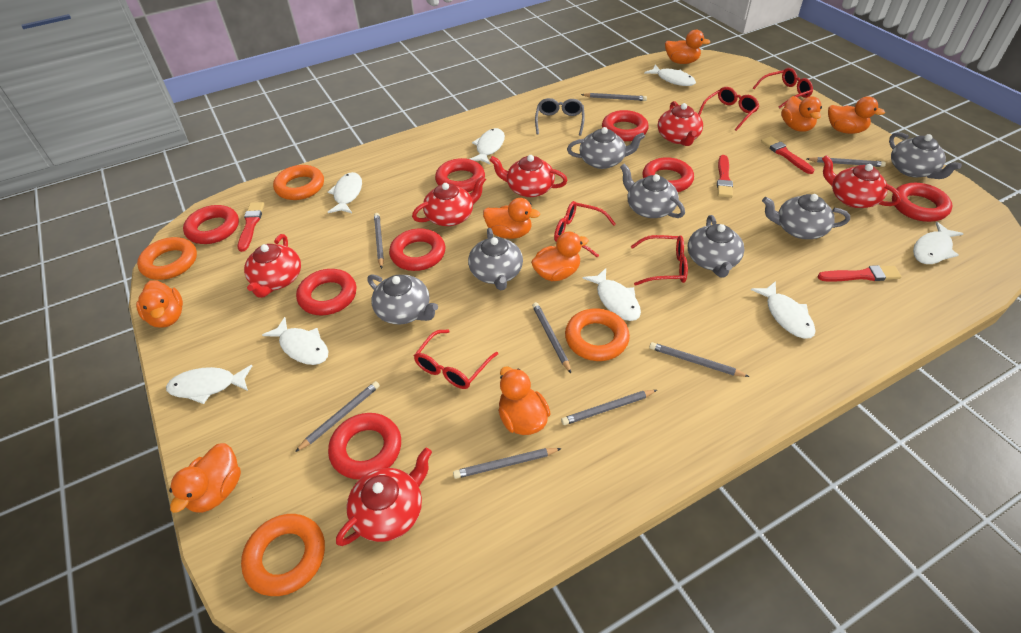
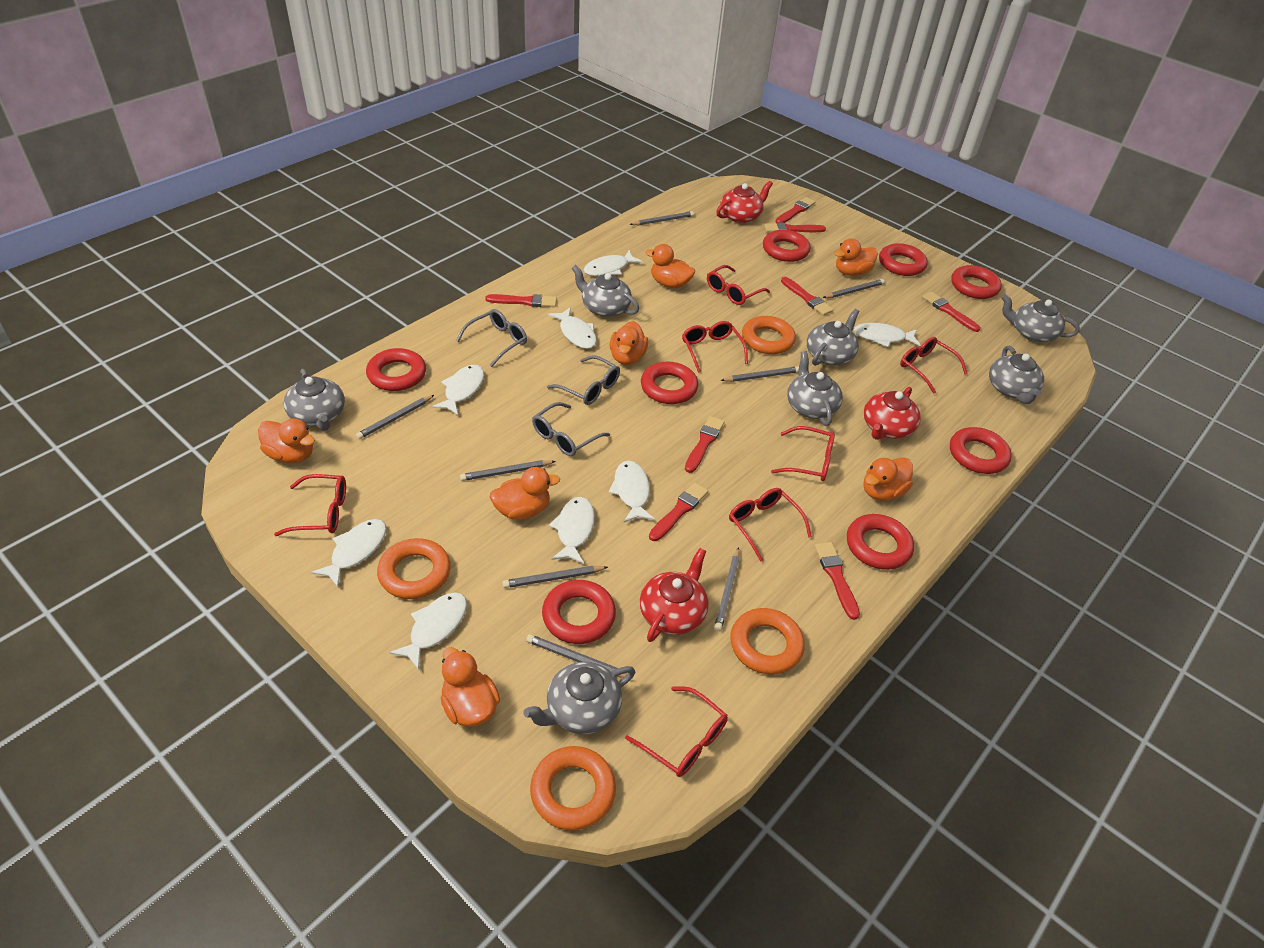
grey glasses: 1 -> 3
orange duck: 8 -> 7
red brush: 4 -> 8
red glasses: 5 -> 7
red teapot: 6 -> 3

